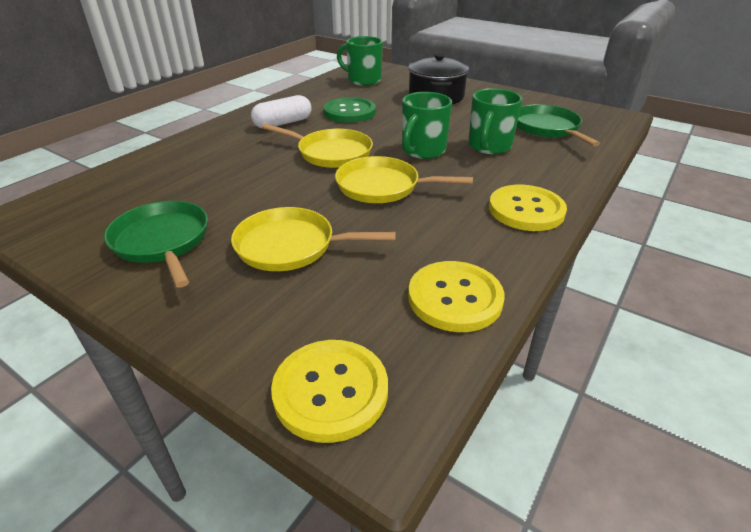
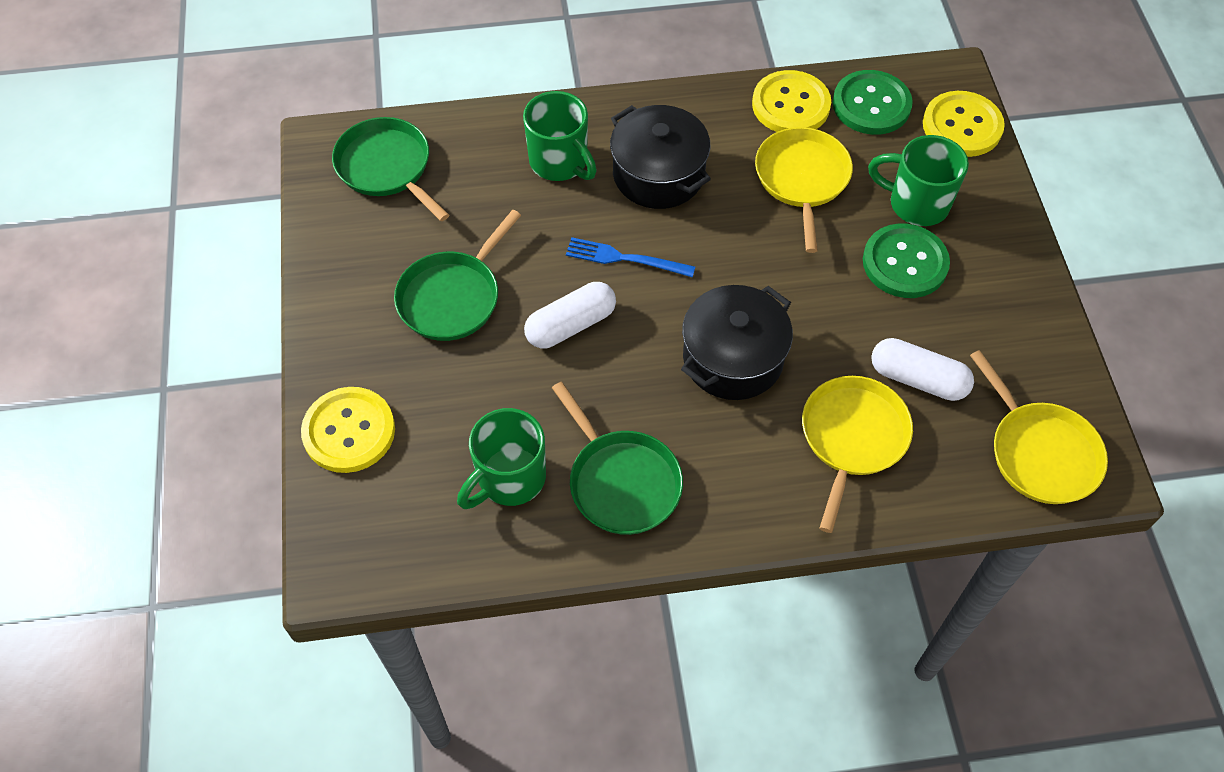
black pot: 1 -> 2
blue fork: 0 -> 1
green button: 1 -> 2
green pan: 2 -> 3
white capsule: 1 -> 2

